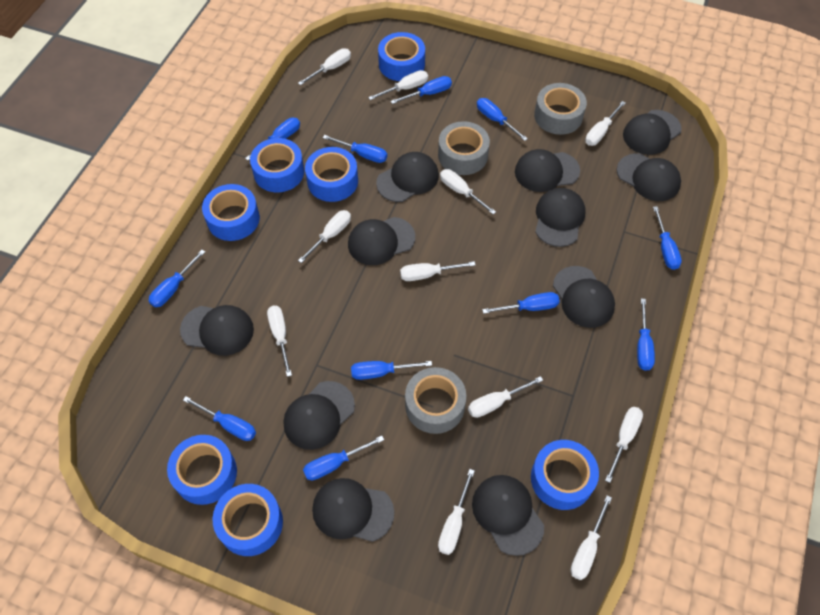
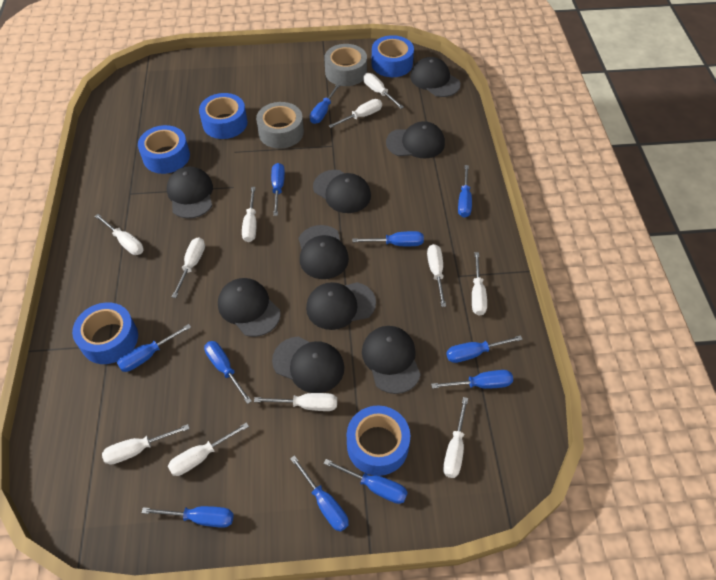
black cap: 11 -> 9
blue tape: 7 -> 5
grey tape: 3 -> 2

